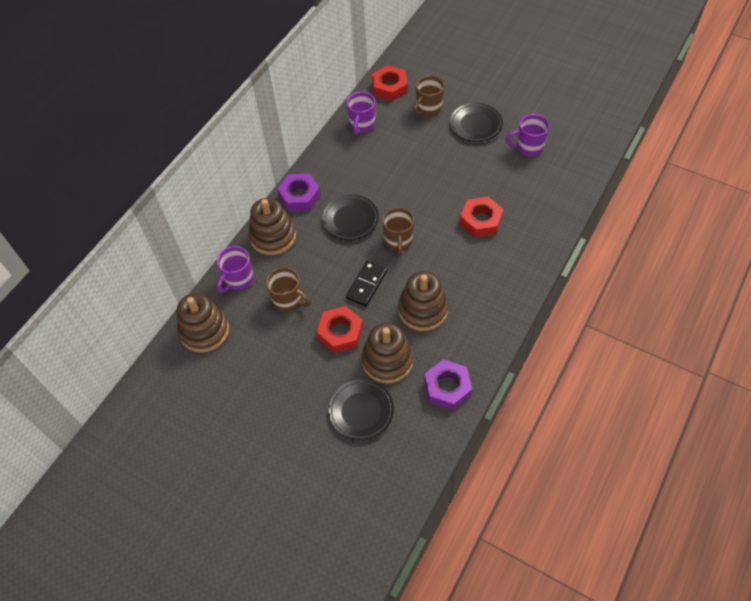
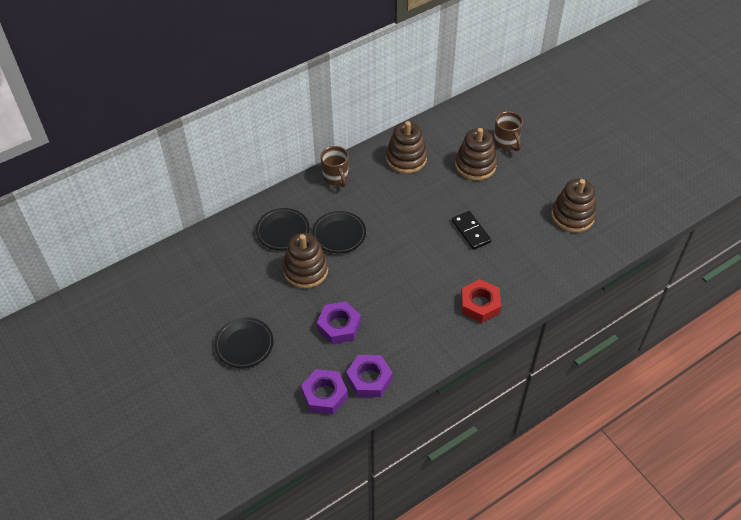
brown mug: 3 -> 2
purple mug: 3 -> 0
purple nut: 2 -> 3
red nut: 3 -> 1

